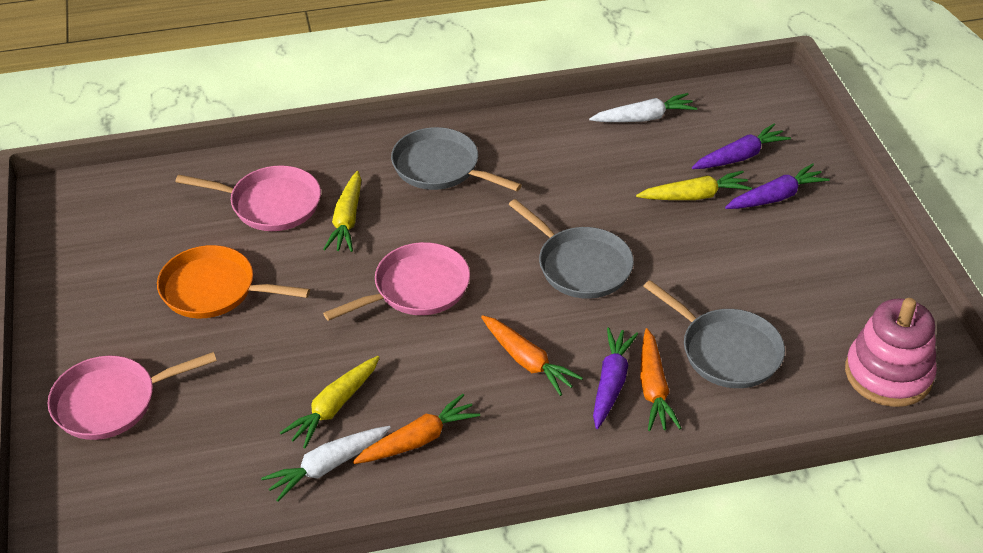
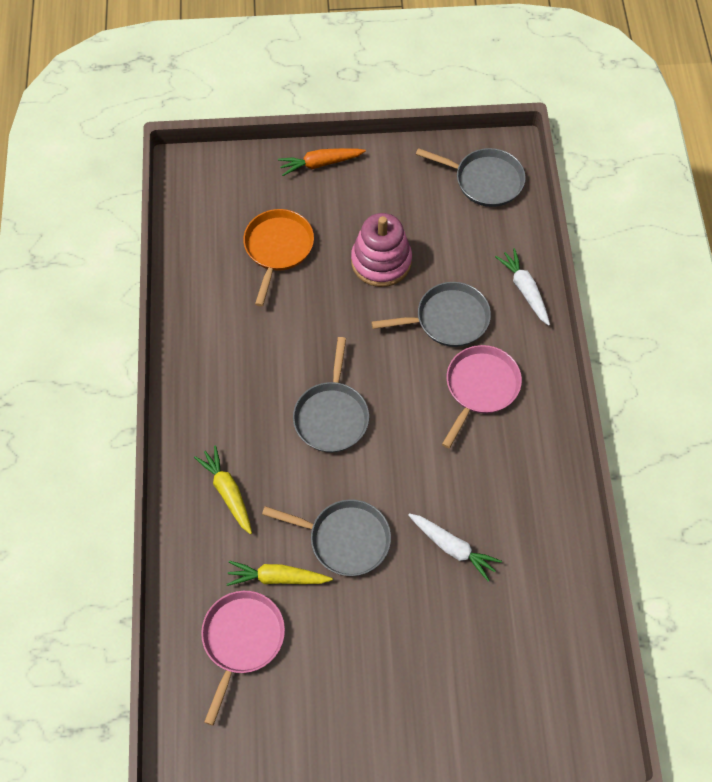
grey pan: 3 -> 4
orange carrot: 3 -> 1
pink pan: 3 -> 2
purple carrot: 3 -> 0
yellow carrot: 3 -> 2

